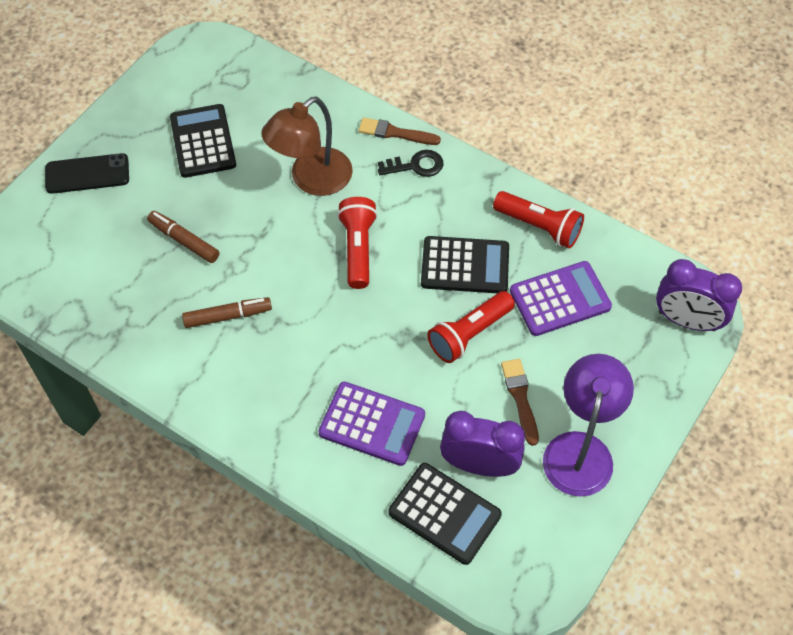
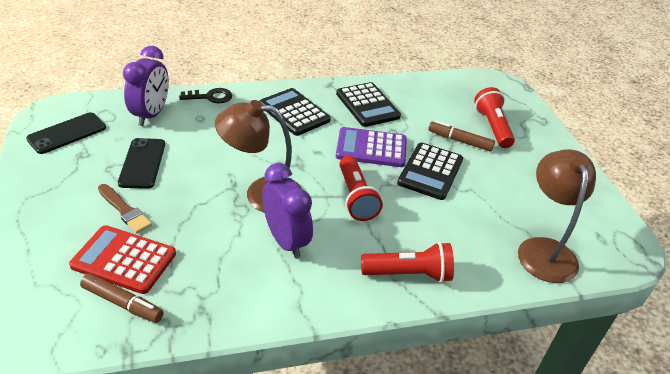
black phone: 1 -> 2
brown brush: 2 -> 1
brown lamp: 1 -> 2
purple calculator: 2 -> 1
purple lamp: 1 -> 0
red calculator: 0 -> 1

